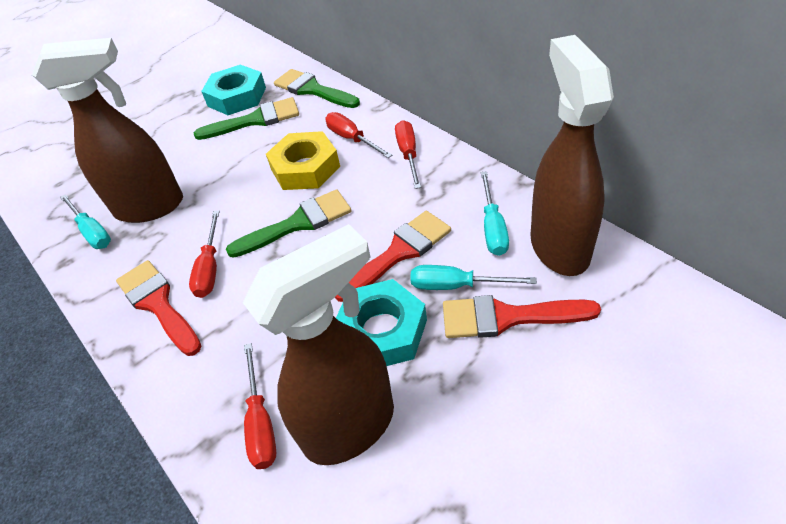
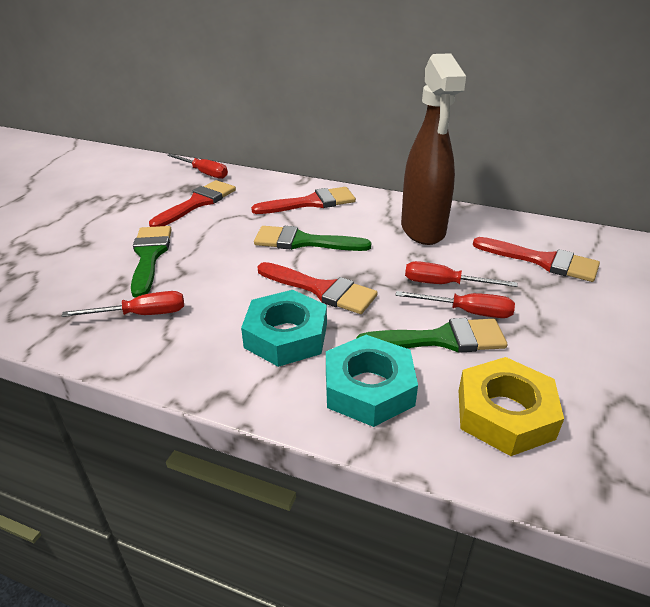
brown spray bottle: 3 -> 1
red brush: 3 -> 4
turquoise screwdriver: 3 -> 0

